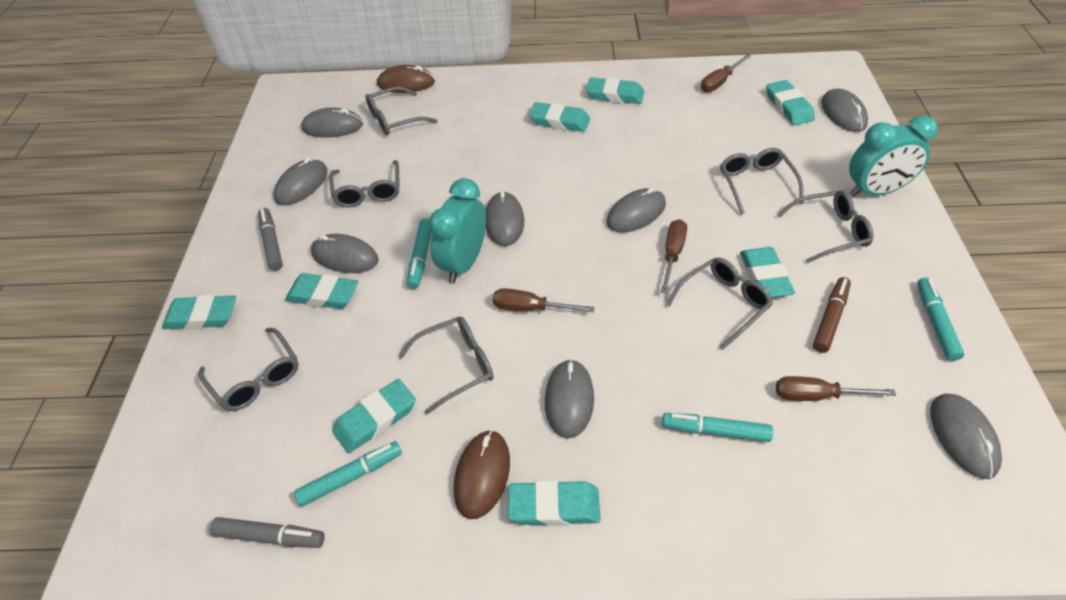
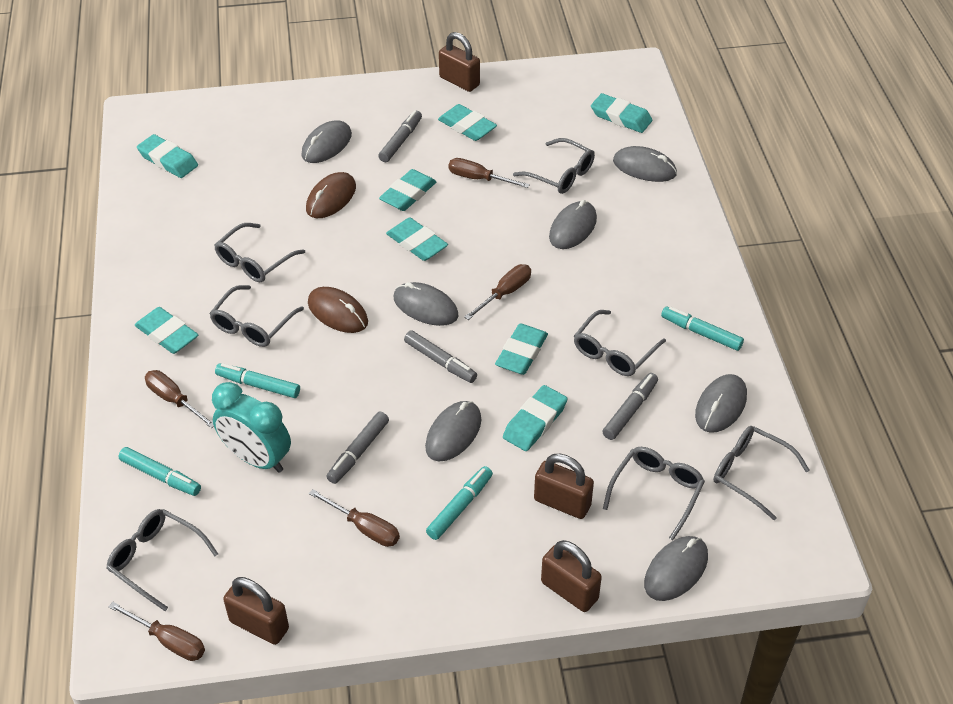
brown marker: 1 -> 0
brown padlock: 0 -> 4
brown screwdriver: 4 -> 5
grey marker: 2 -> 4
grey mouse: 8 -> 7
turquoise clock: 2 -> 1

